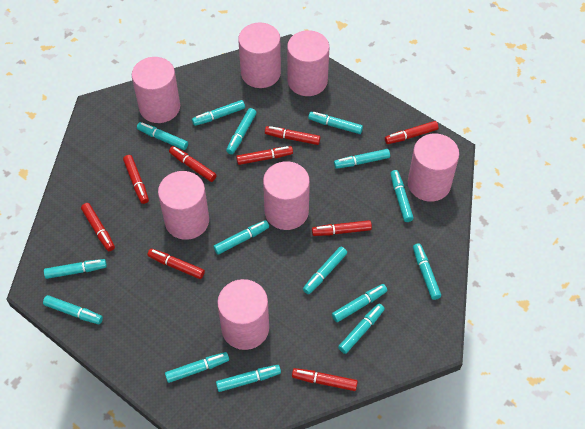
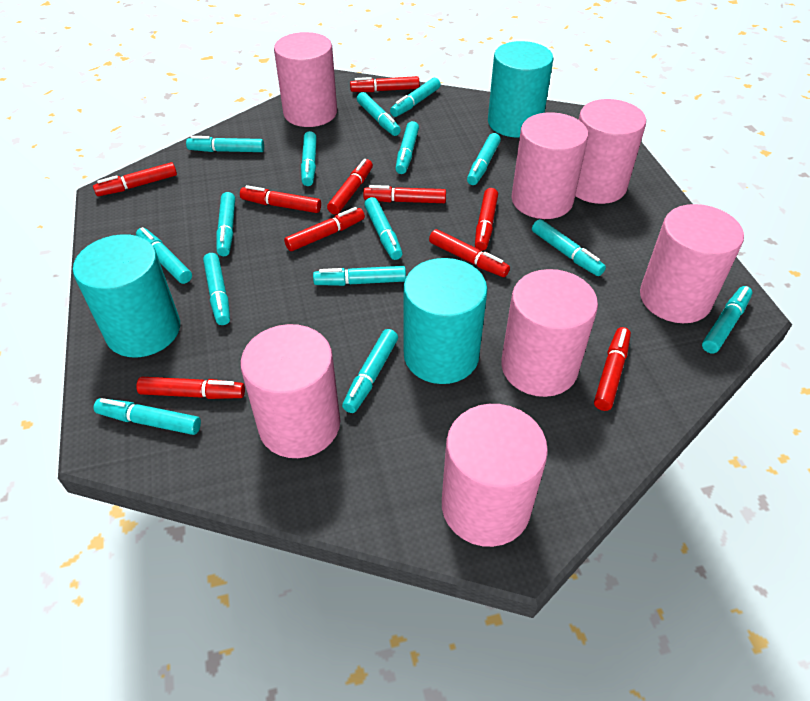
red marker: 9 -> 10
turquoise cylinder: 0 -> 3

